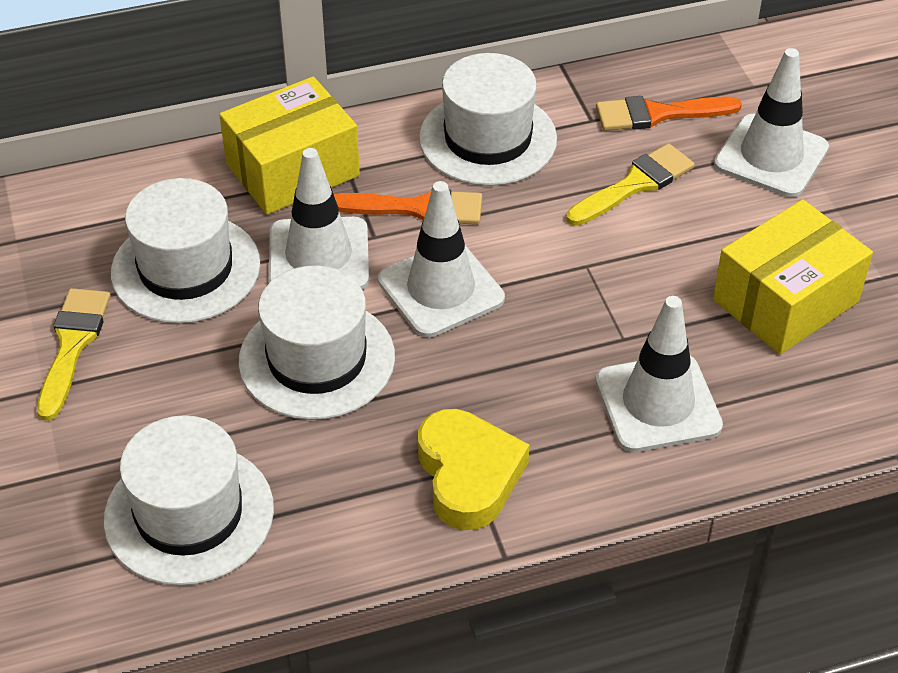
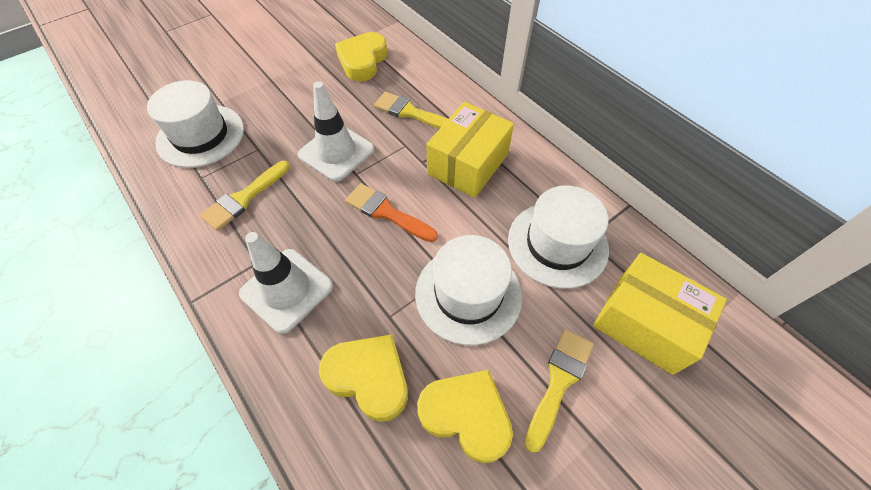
orange brush: 2 -> 1
white hat: 4 -> 3
white traffic cone: 4 -> 2
yellow brush: 2 -> 3
yellow heart: 1 -> 3

